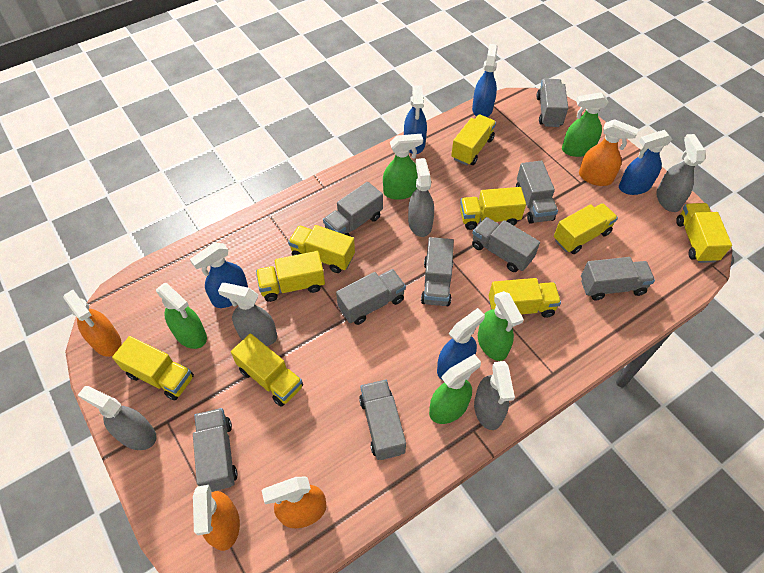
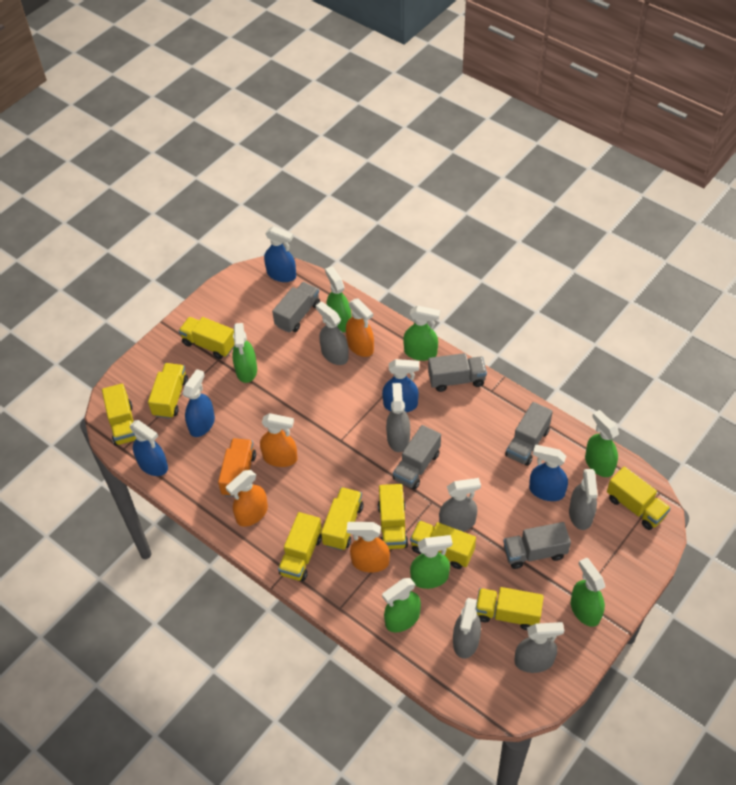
green spray bottle: 5 -> 7
grey spray bottle: 5 -> 6
grey truck: 9 -> 5
orange truck: 0 -> 1

